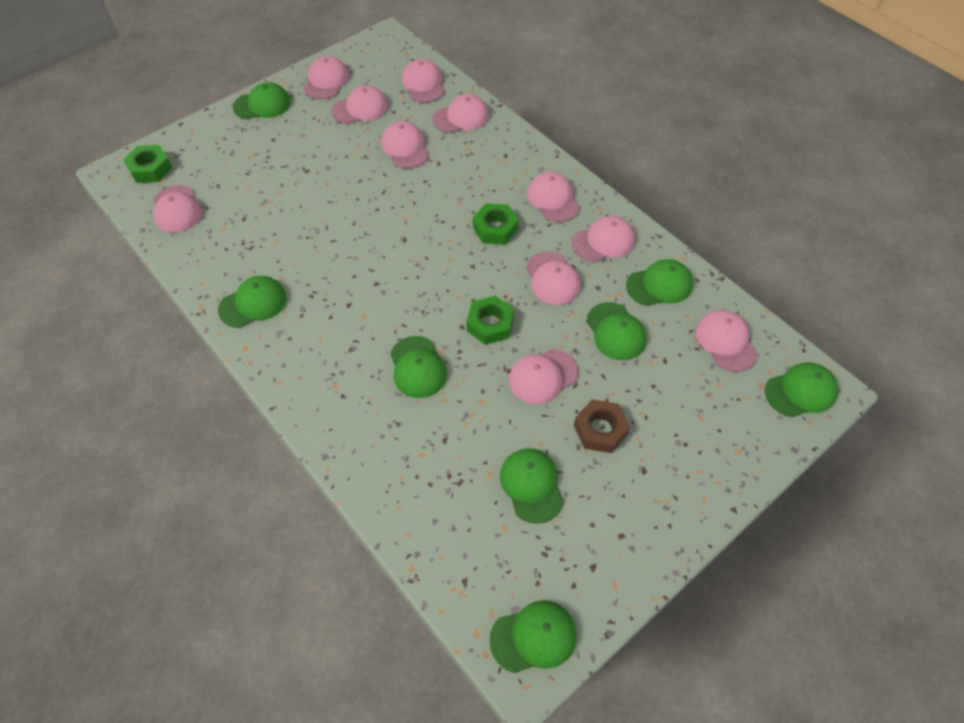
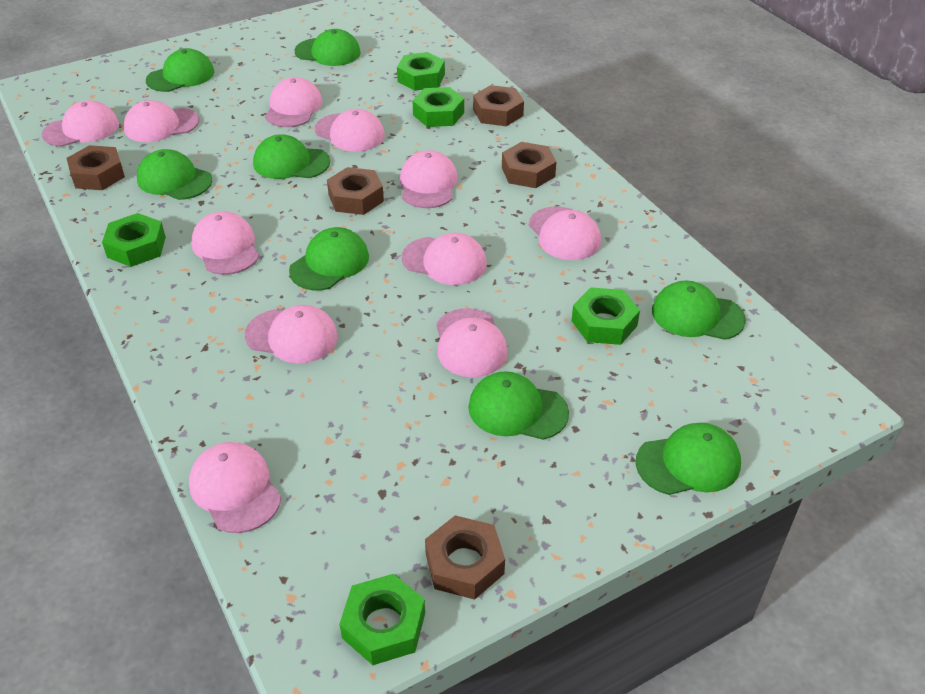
brown nut: 1 -> 5
green nut: 3 -> 5

